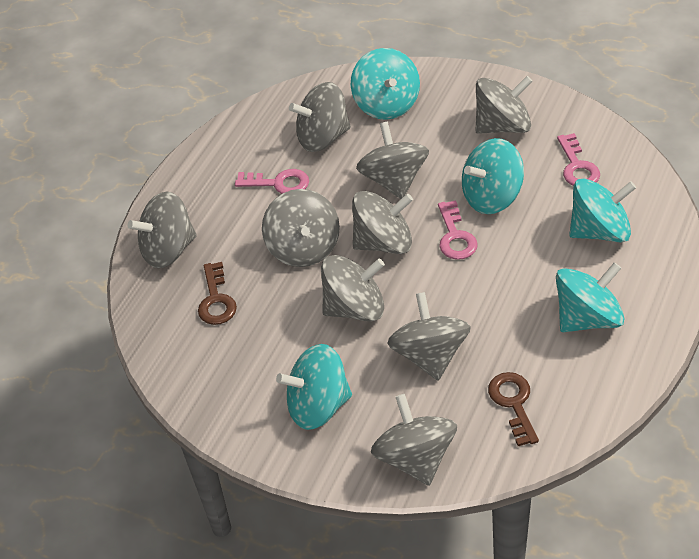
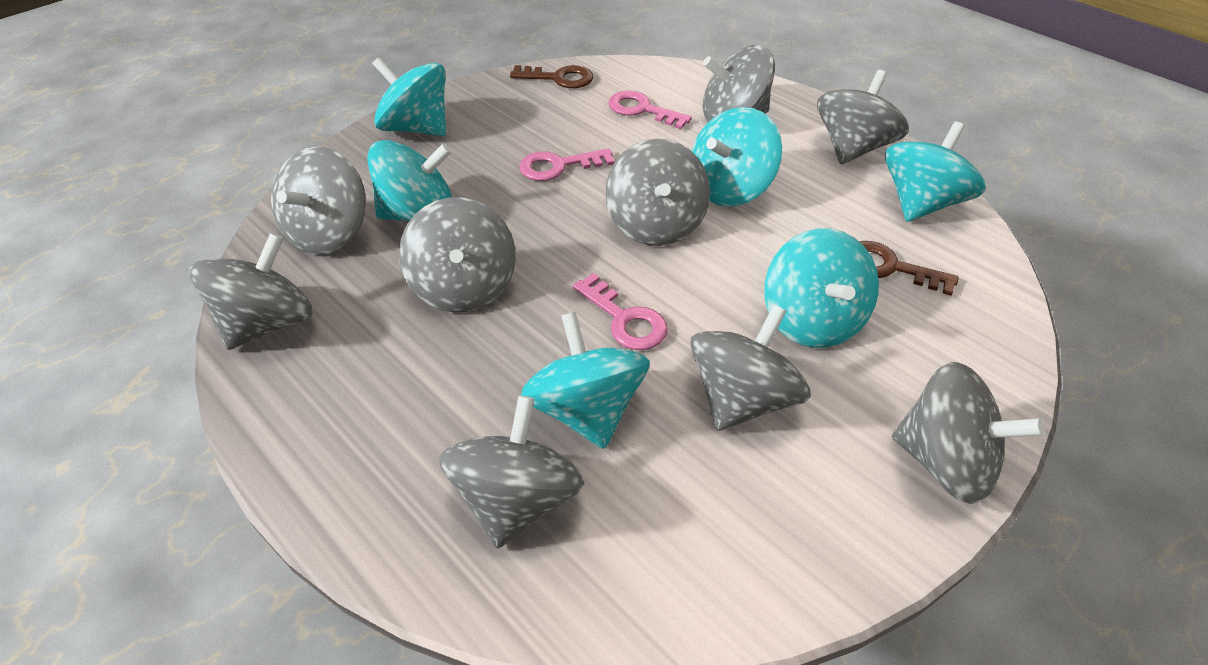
turquoise spinning top: 5 -> 6

